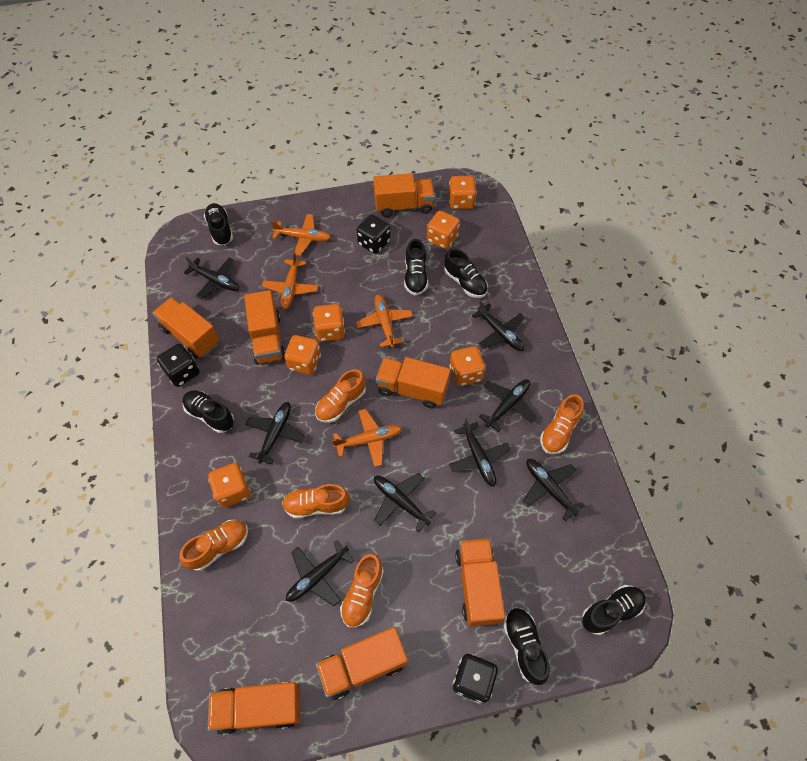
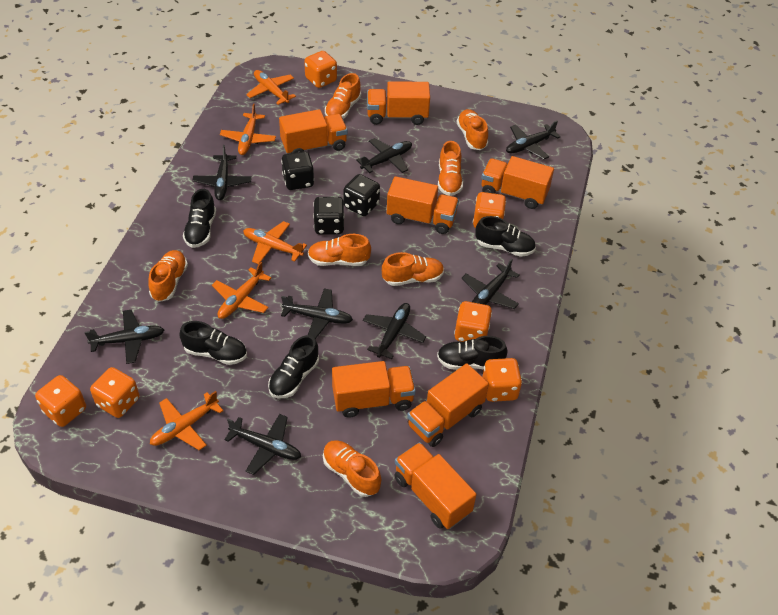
black shoe: 6 -> 5
orange plane: 4 -> 5
orange shoe: 5 -> 7

